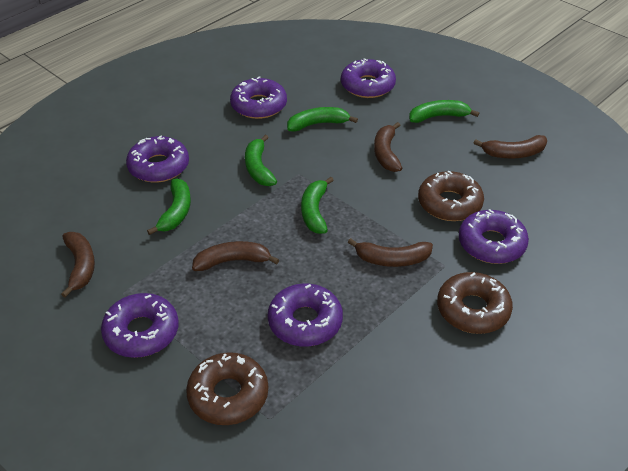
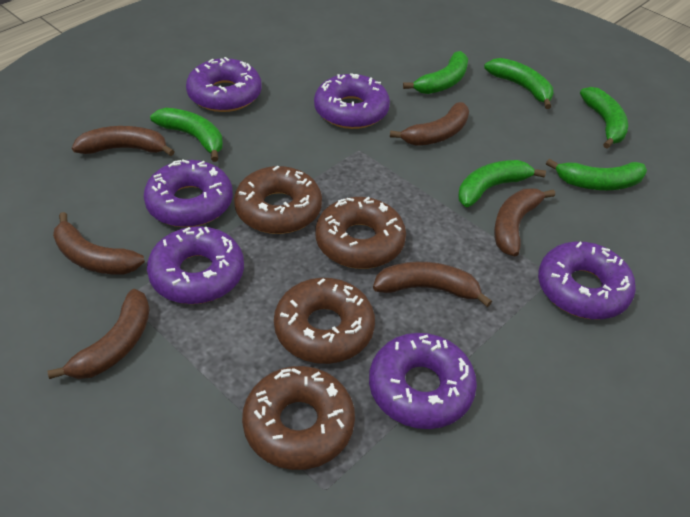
brown banana: 5 -> 6
brown donut: 3 -> 4
green banana: 5 -> 6

